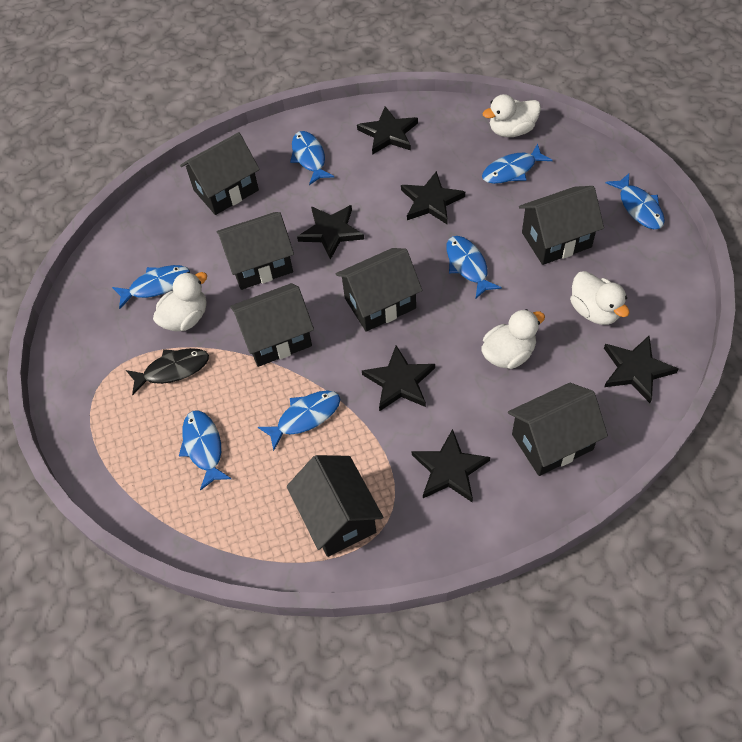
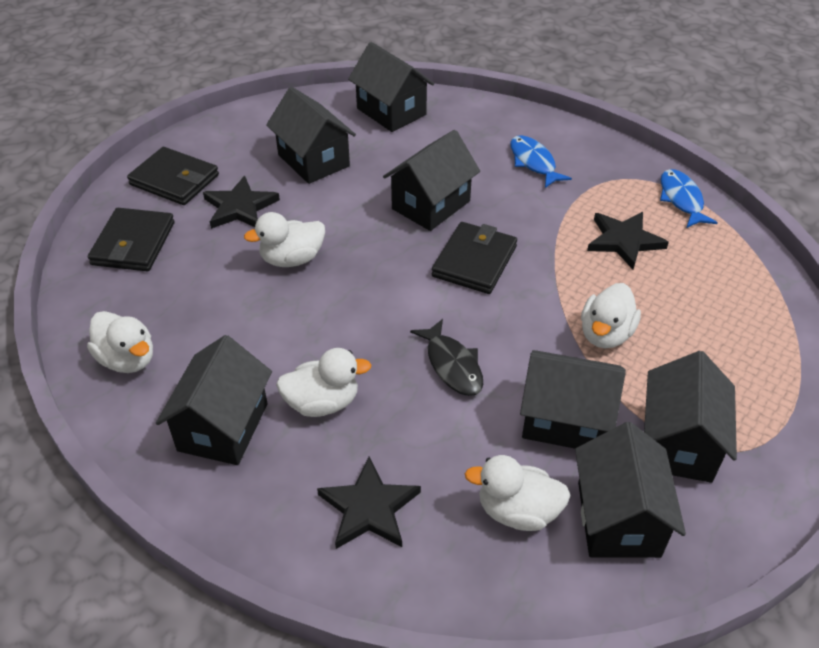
black star: 6 -> 3
black wallet: 0 -> 3
blue fish: 7 -> 2
white duck: 4 -> 5

